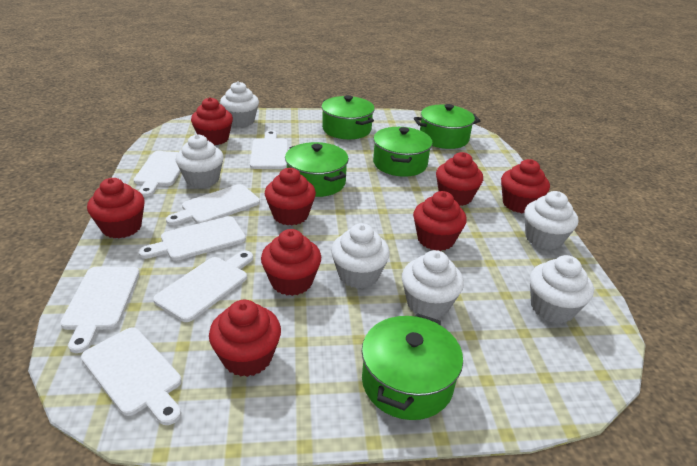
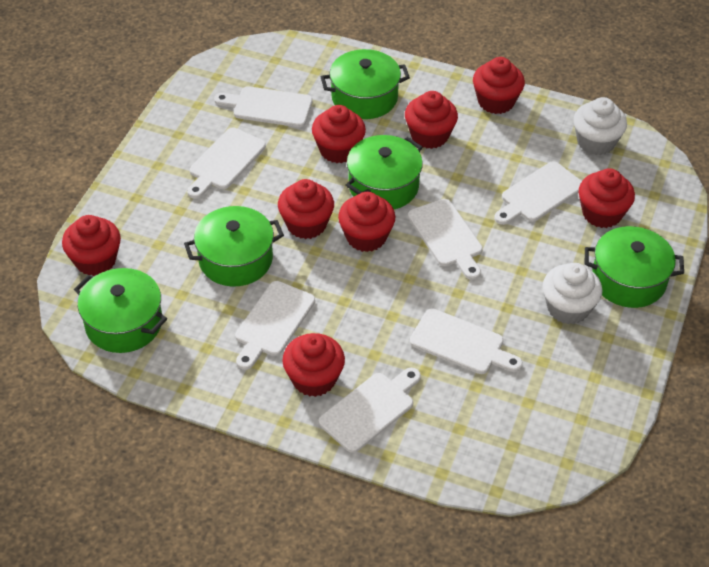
white cupcake: 6 -> 2

